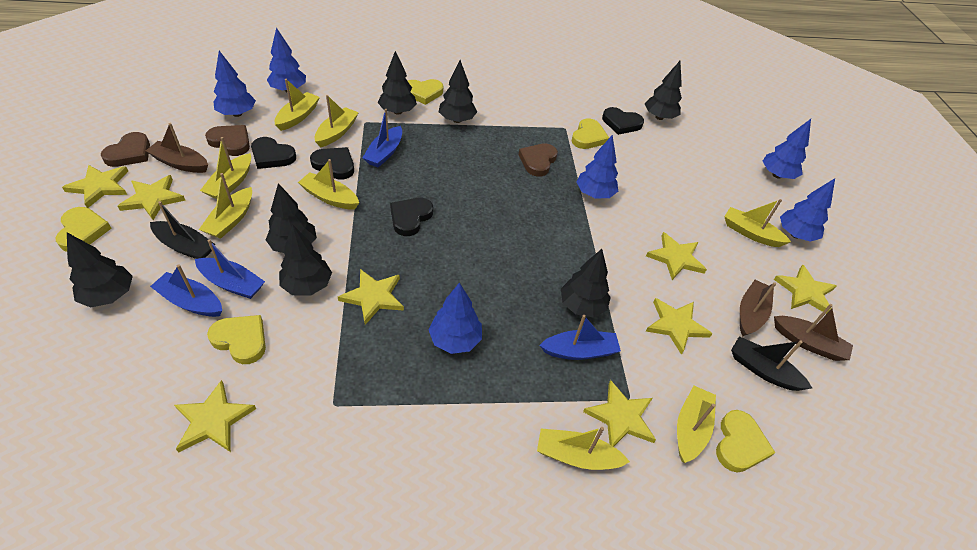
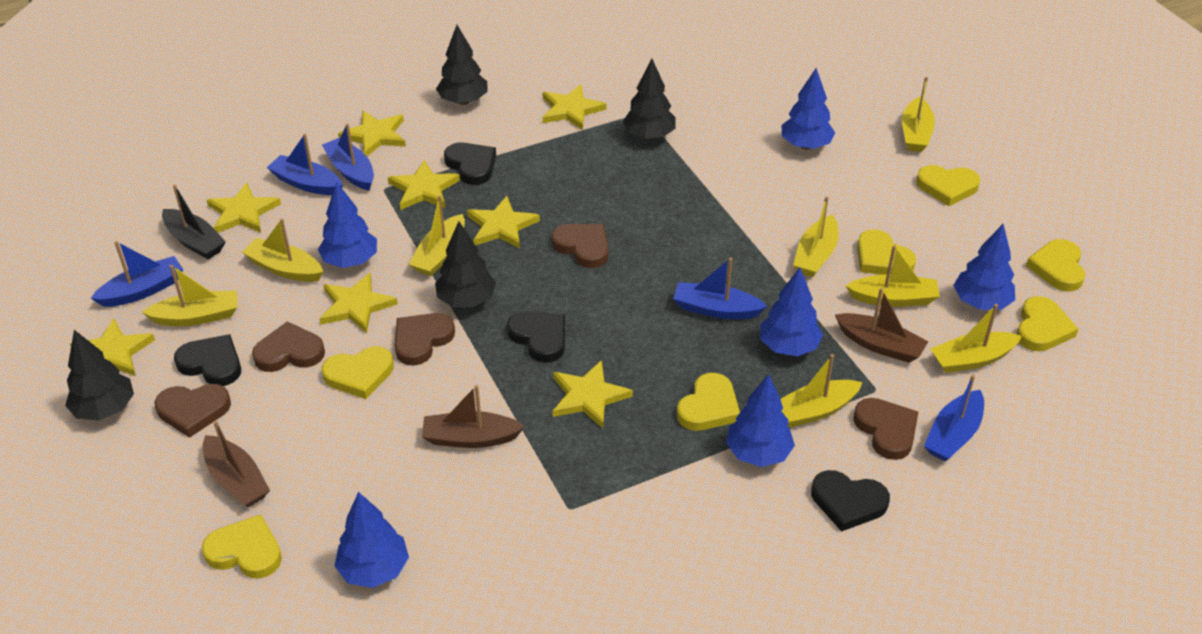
black boat: 2 -> 1
black tree: 7 -> 4
blue boat: 4 -> 5
brown heart: 3 -> 5
yellow heart: 5 -> 7

